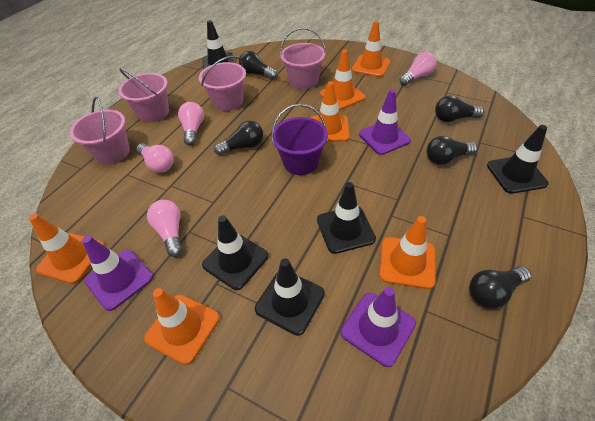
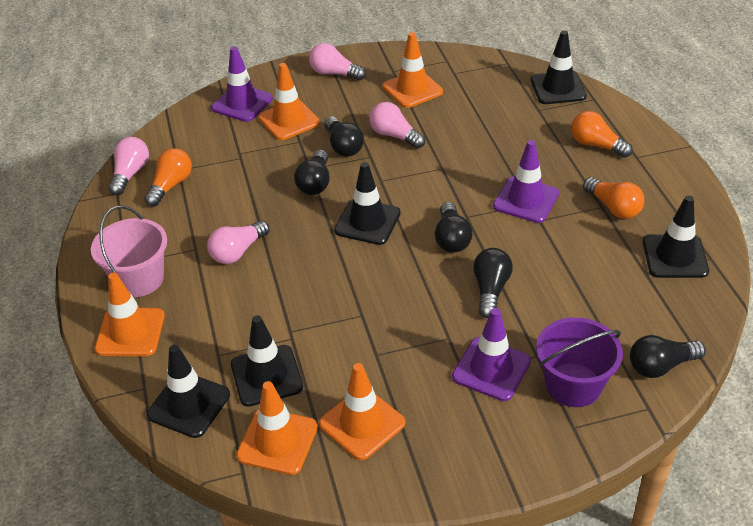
orange light bulb: 0 -> 3
orange traffic cone: 6 -> 5
pink bucket: 4 -> 1

